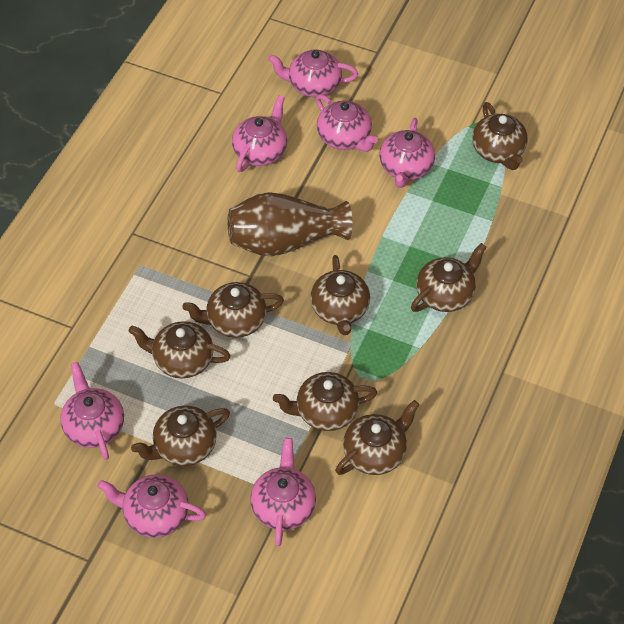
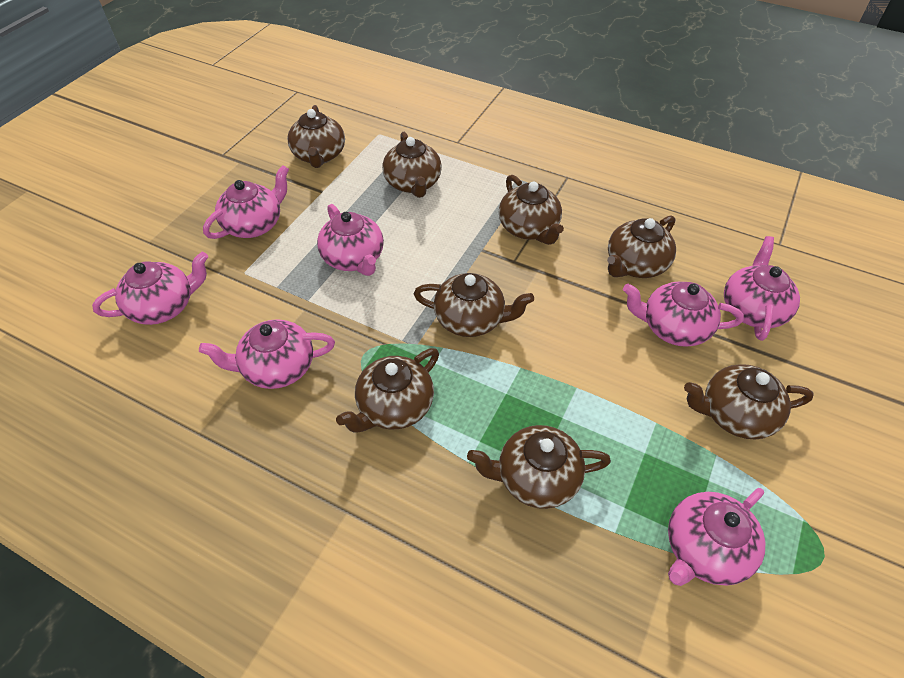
brown vase: 1 -> 0

